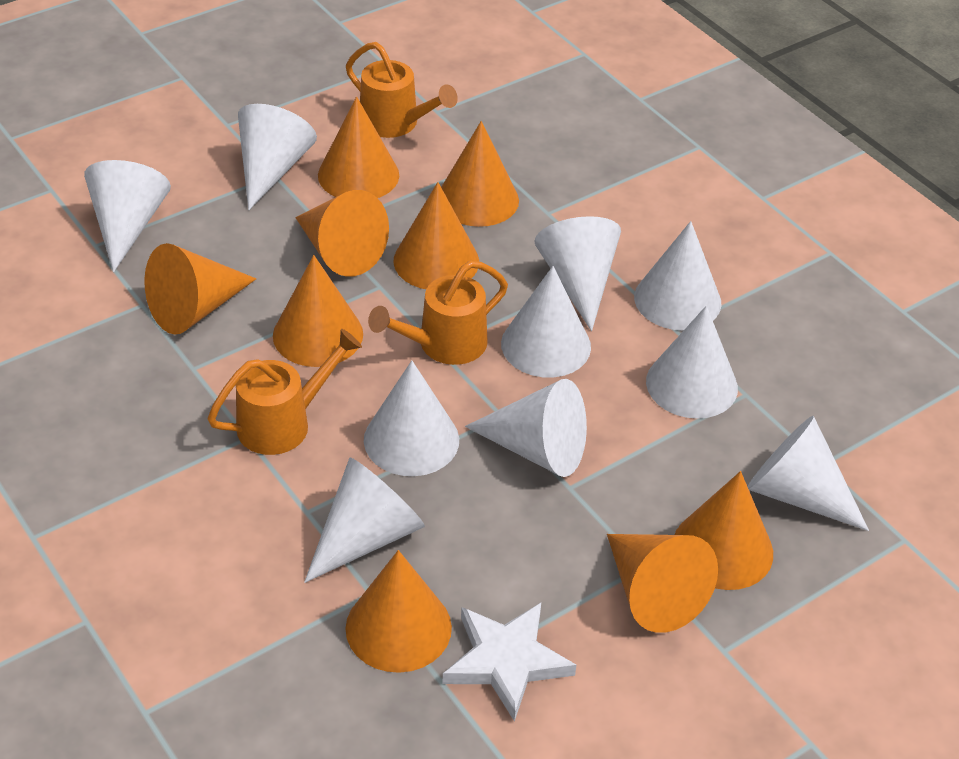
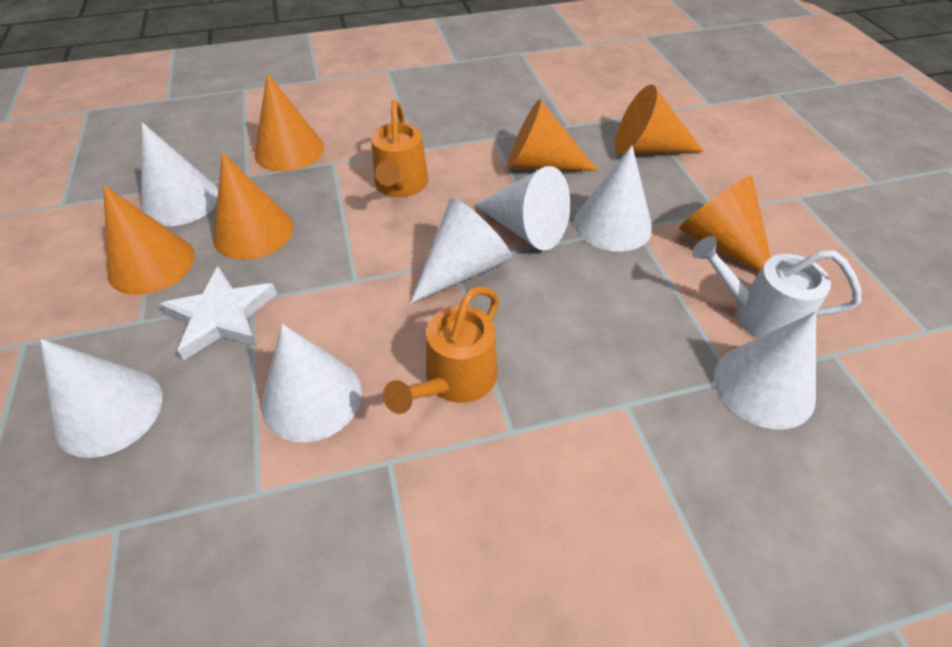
orange cone: 9 -> 6
orange watering can: 3 -> 2
white cone: 10 -> 7
white watering can: 0 -> 1

